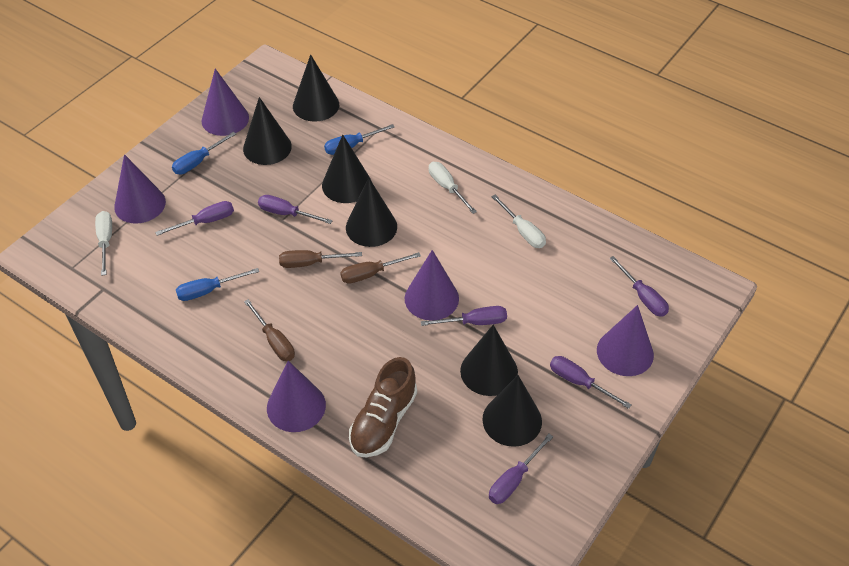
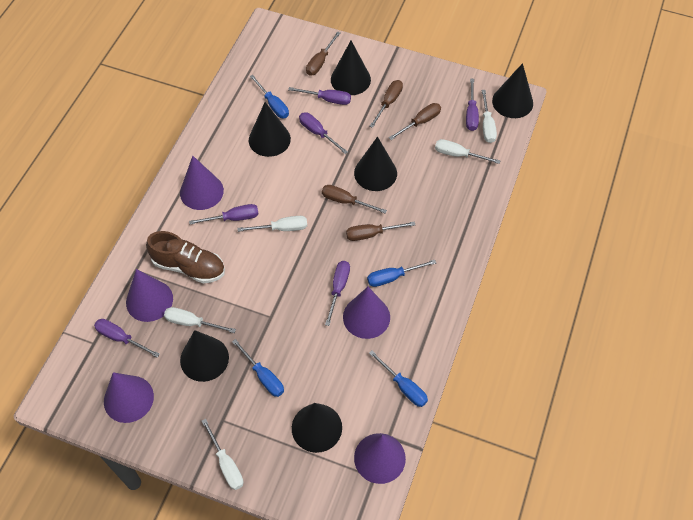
blue screwdriver: 3 -> 4
brown screwdriver: 3 -> 5
white screwdriver: 3 -> 5

